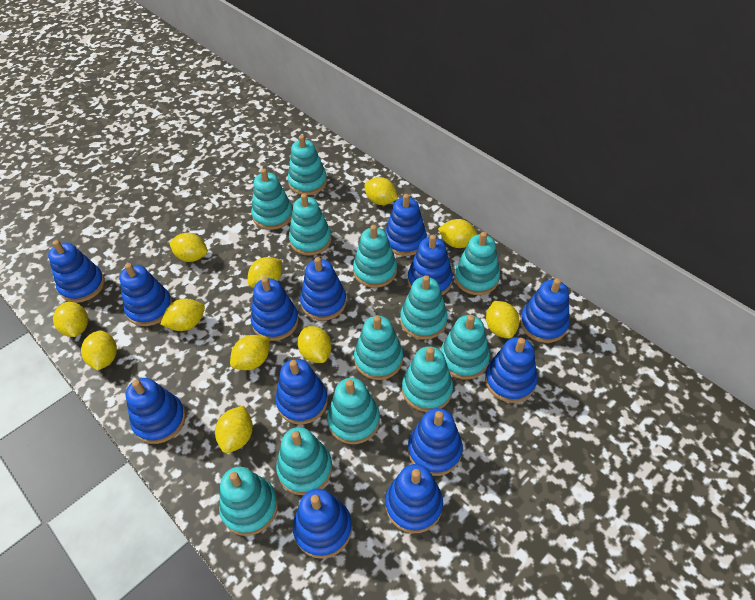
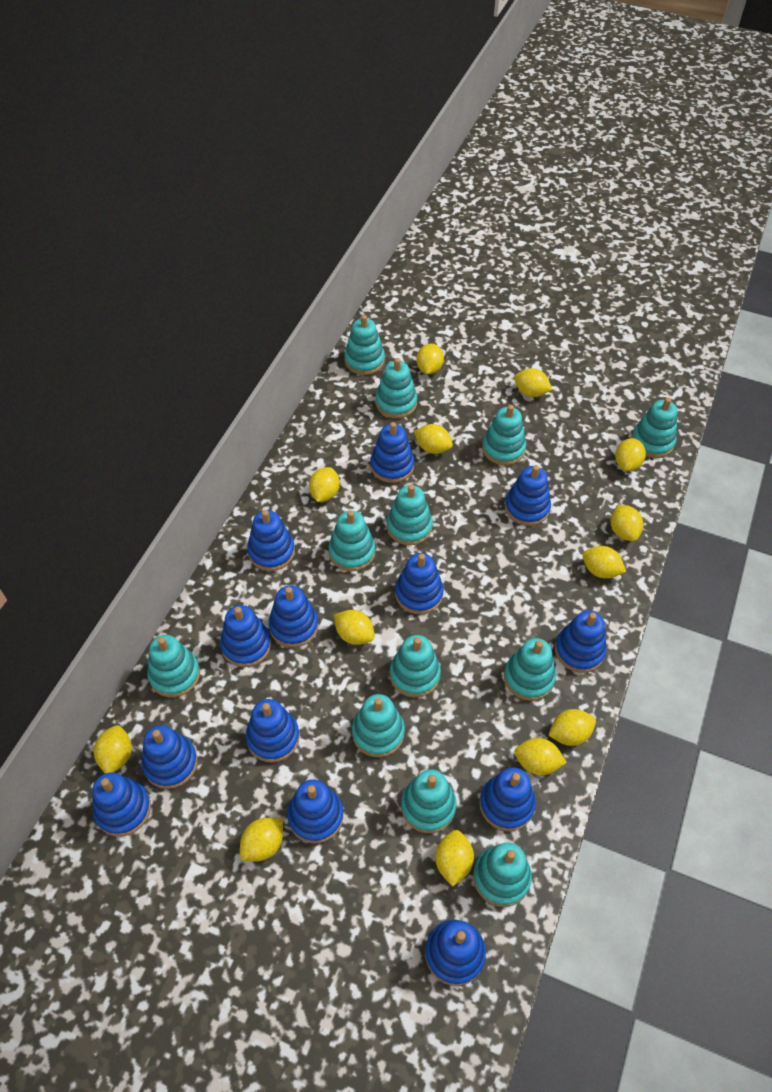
yellow lemon: 11 -> 13

